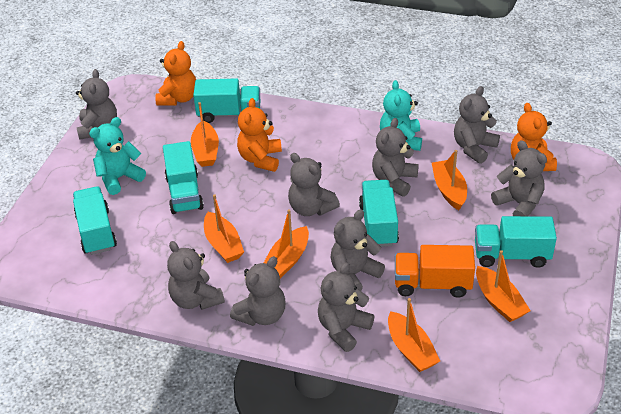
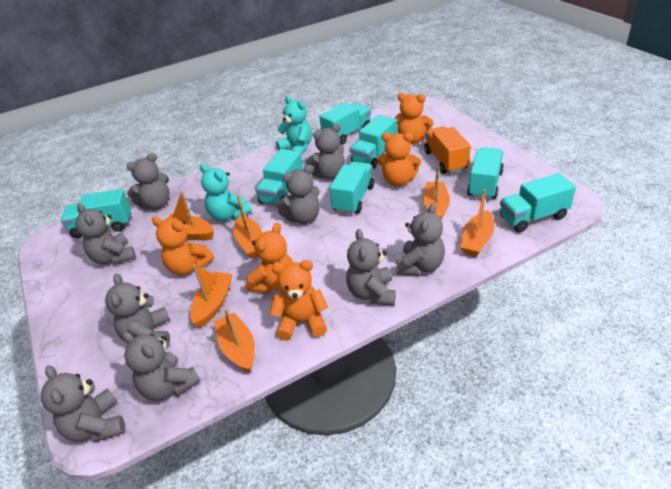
orange teddy bear: 3 -> 5
turquoise truck: 5 -> 7

